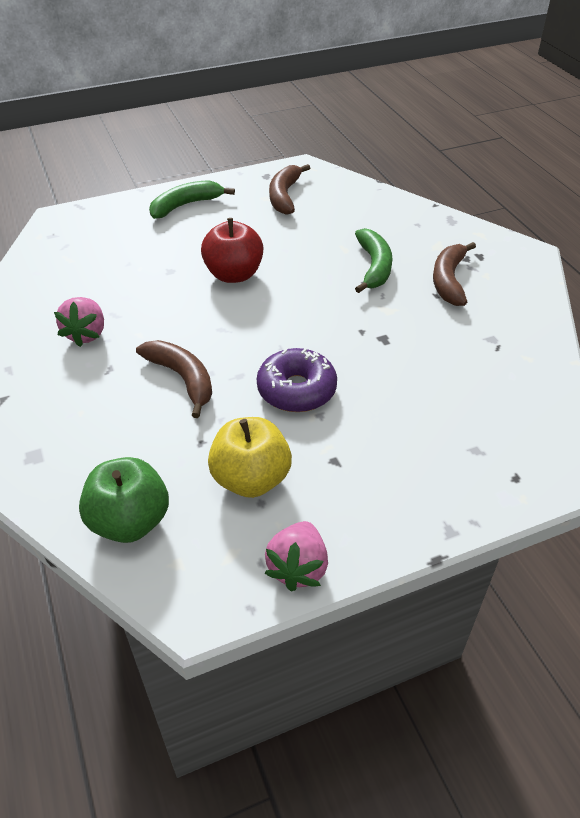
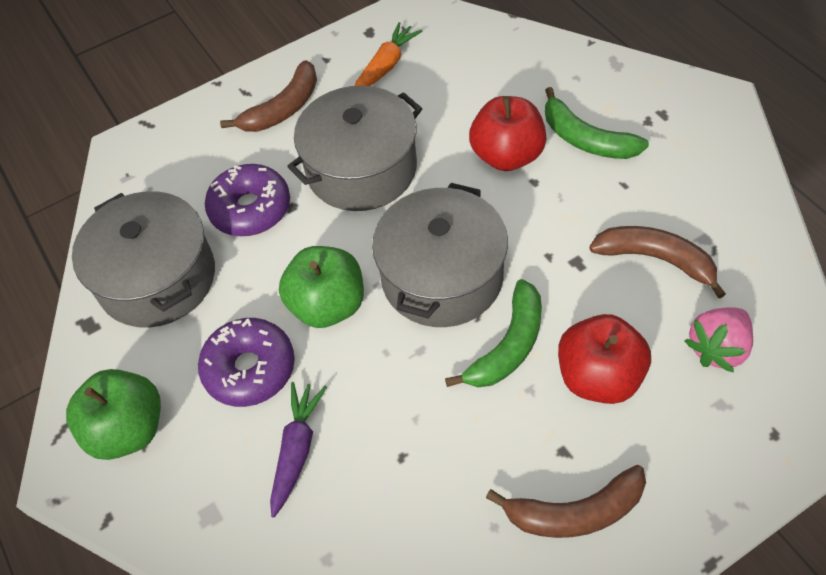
green apple: 1 -> 2
grey pot: 0 -> 3
orange carrot: 0 -> 1
pink strawberry: 2 -> 1
purple carrot: 0 -> 1
purple donut: 1 -> 2
red apple: 1 -> 2
yellow apple: 1 -> 0

